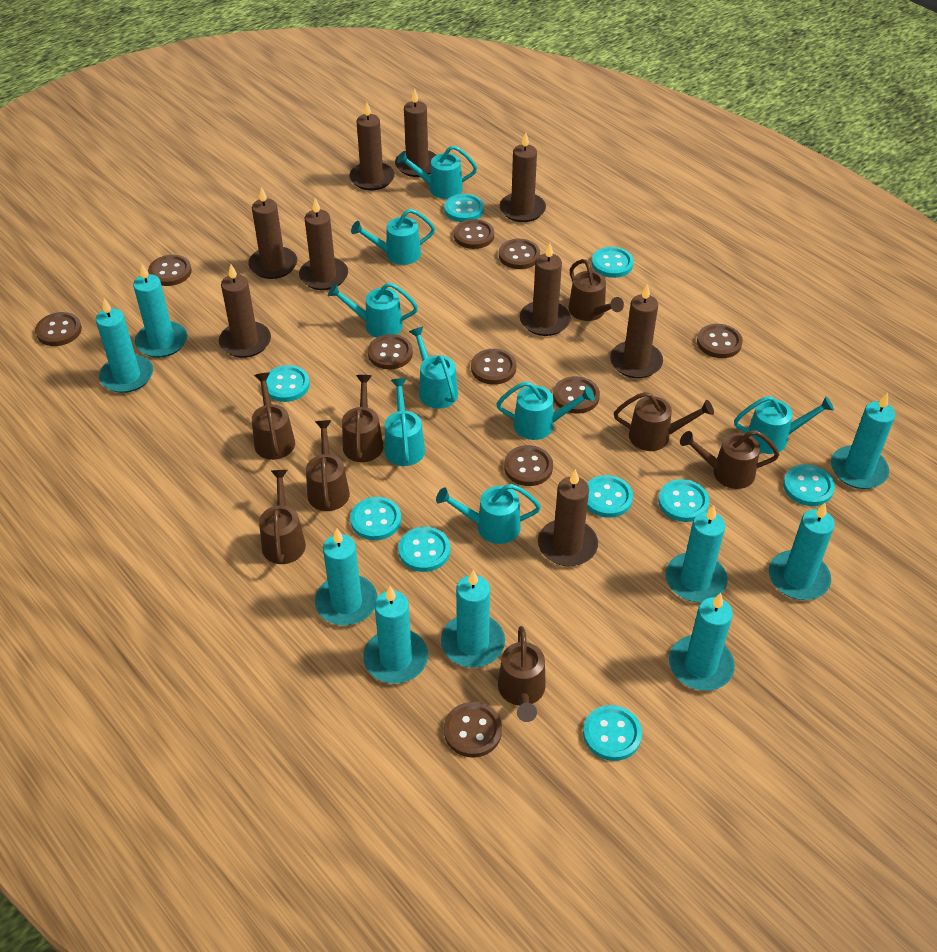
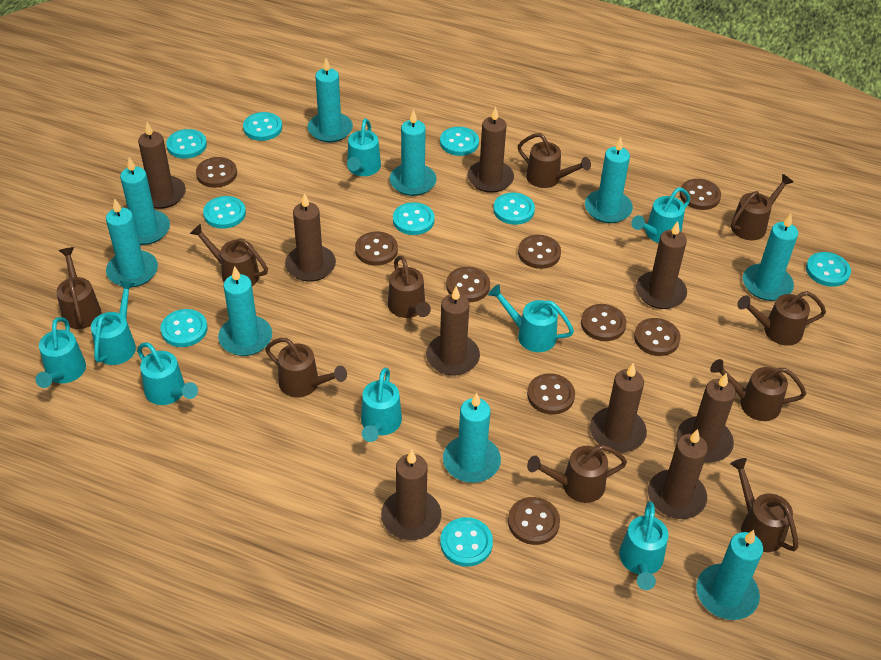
brown button: 10 -> 9
brown watering can: 8 -> 10

